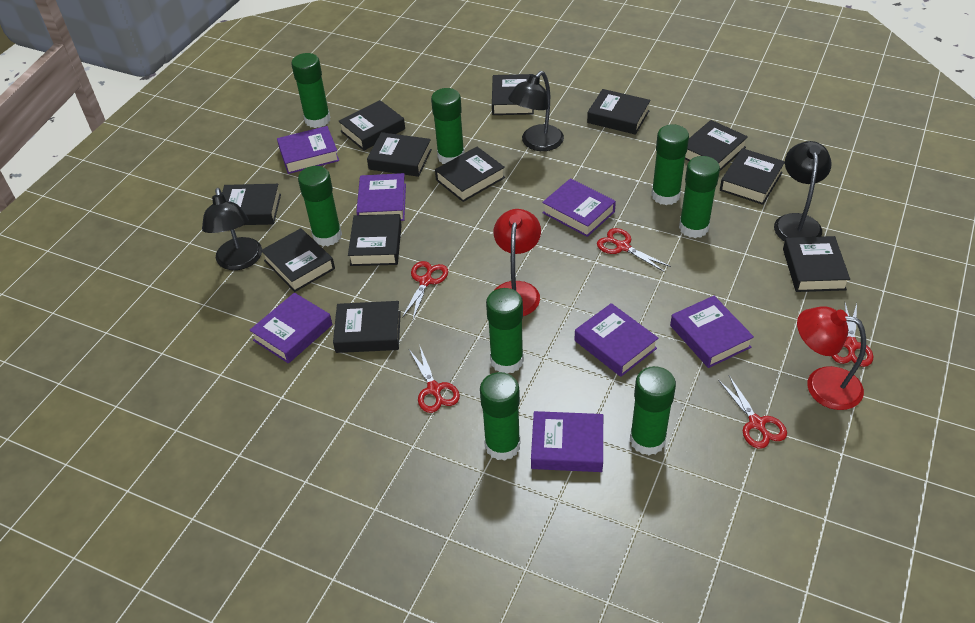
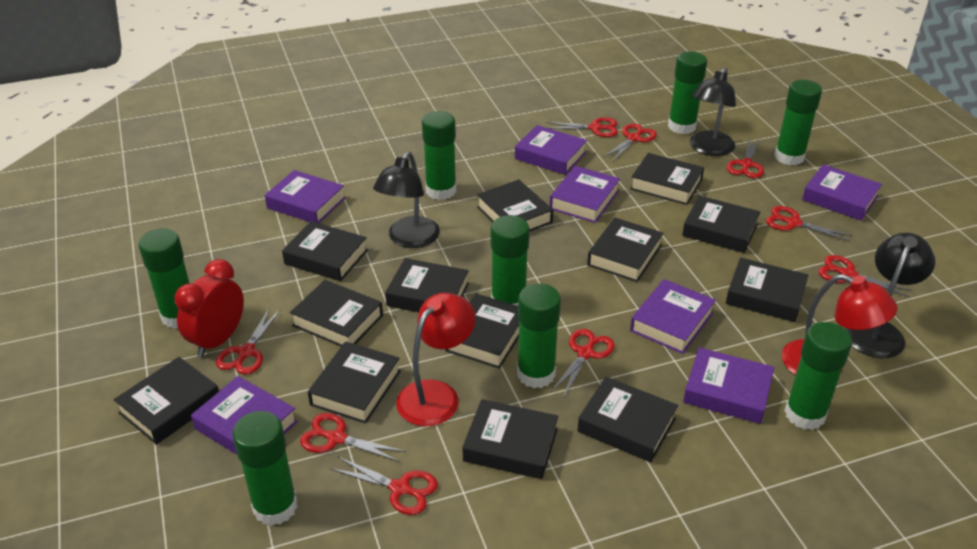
black book: 12 -> 13
red clock: 0 -> 1
red scissors: 5 -> 9

